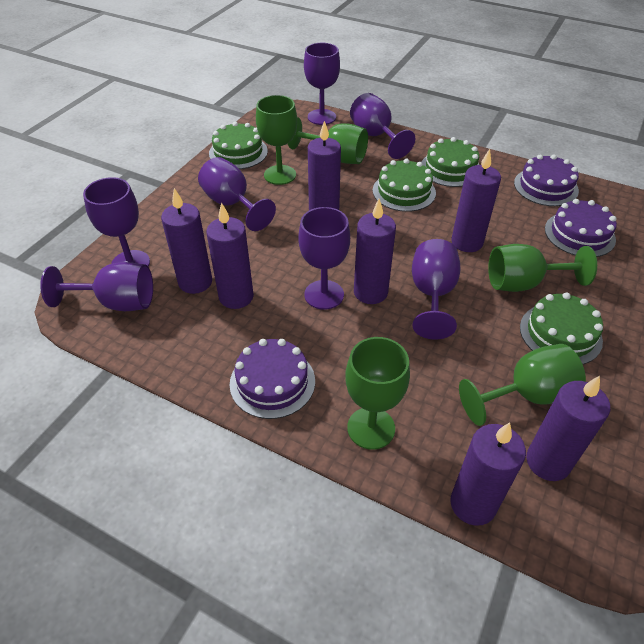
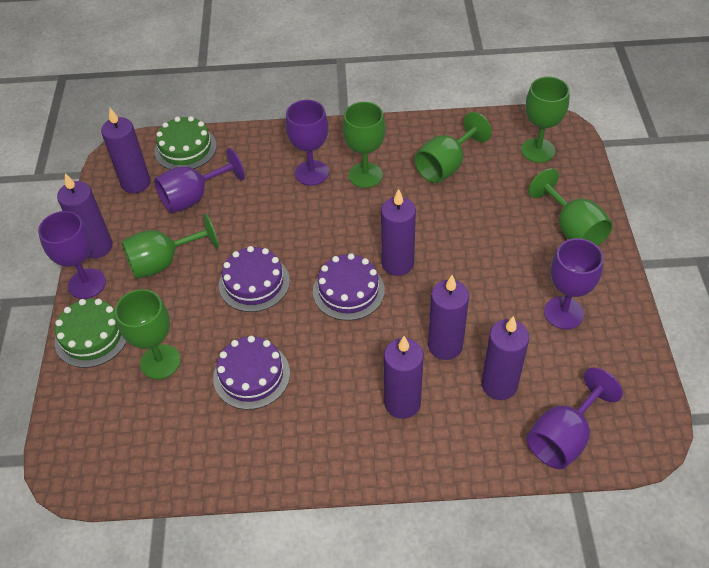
green cake: 4 -> 2
green goblet: 5 -> 6
purple candle: 7 -> 6
purple goblet: 7 -> 5

